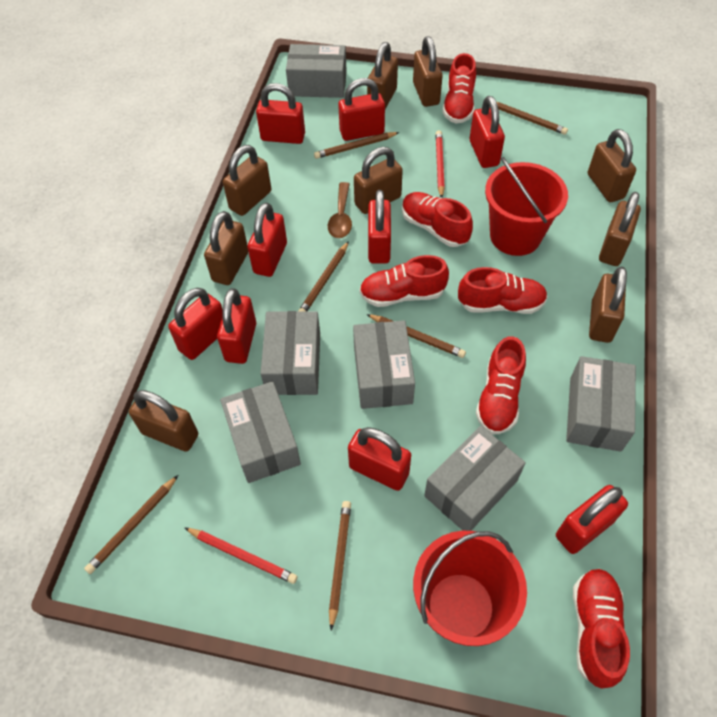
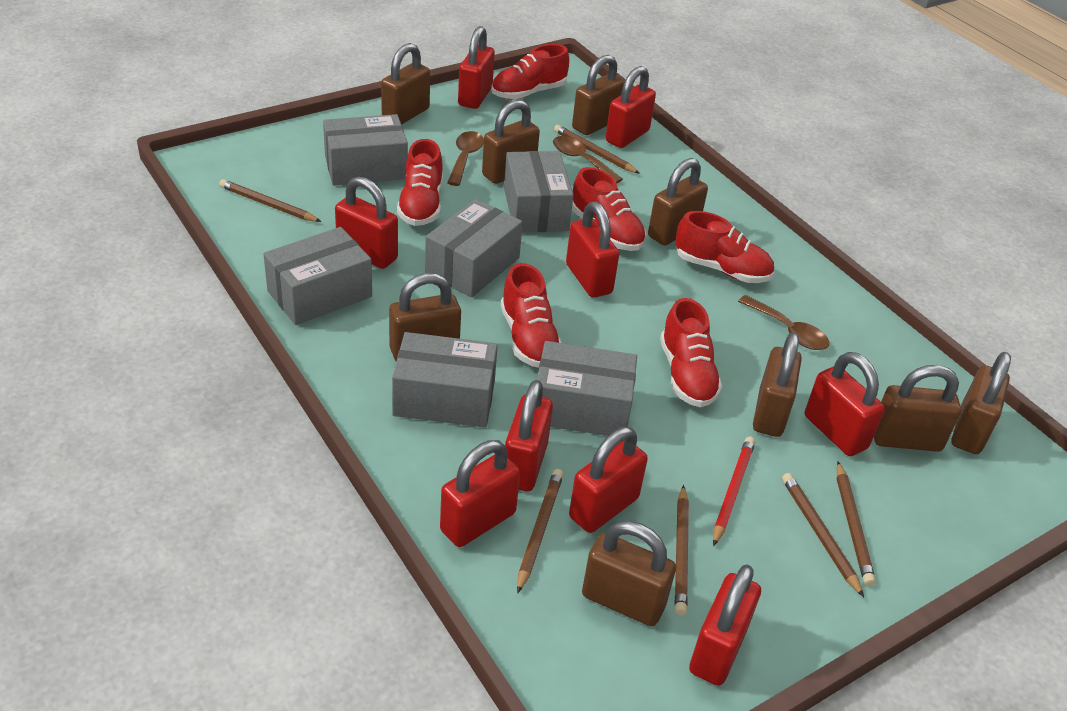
brown spoon: 1 -> 3
red bucket: 2 -> 0
red pencil: 2 -> 1

